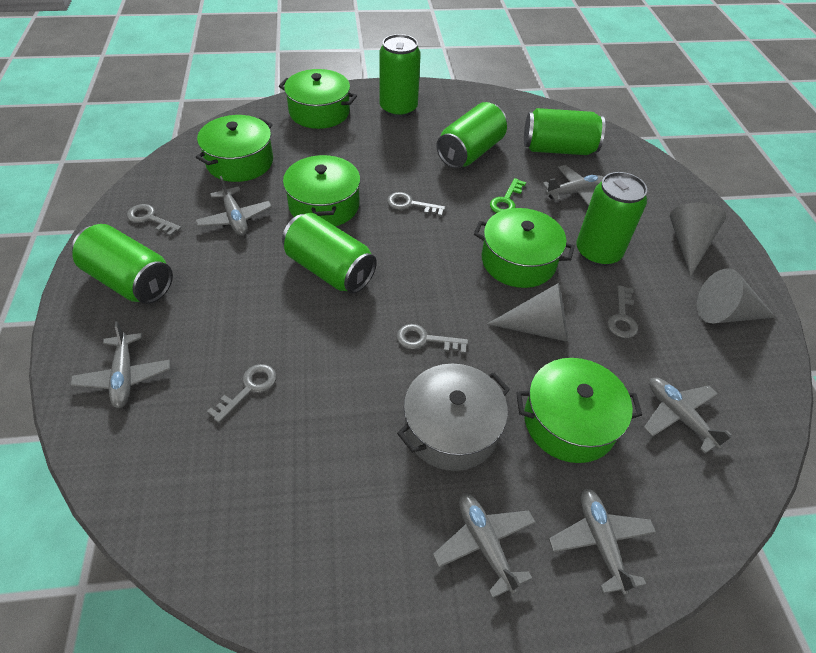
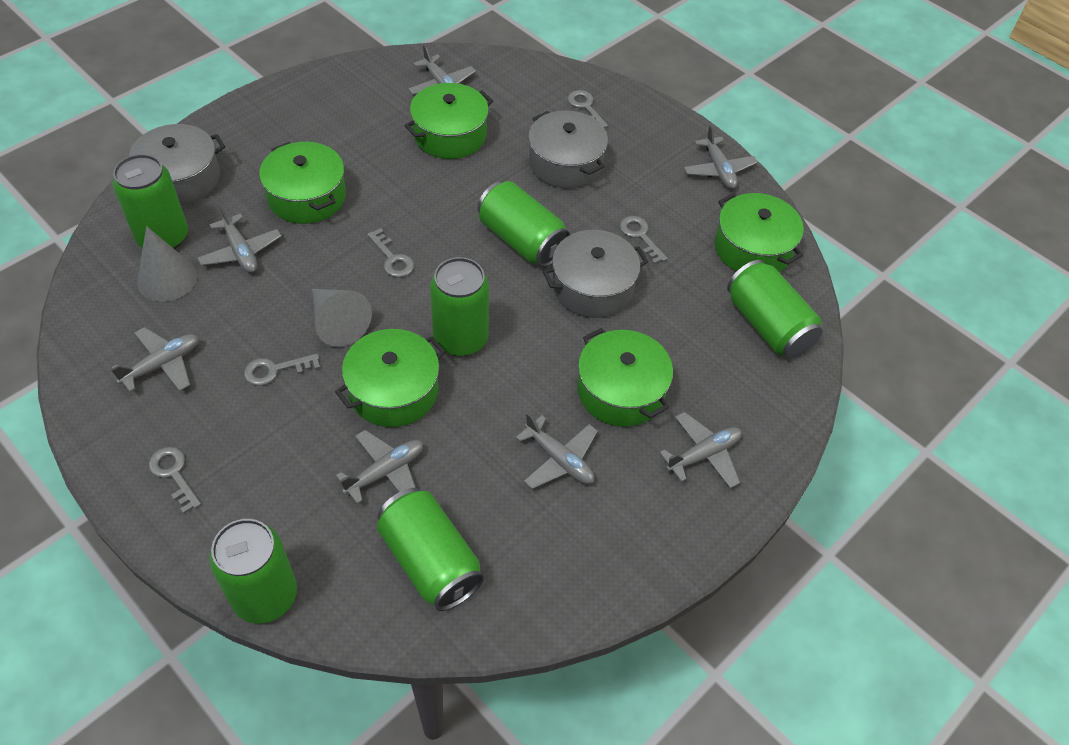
green key: 1 -> 0
grey cone: 3 -> 2
grey plane: 6 -> 7
grey pot: 1 -> 3

